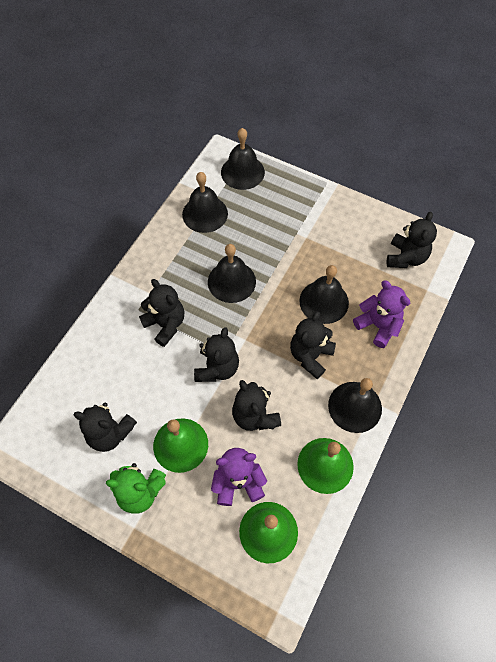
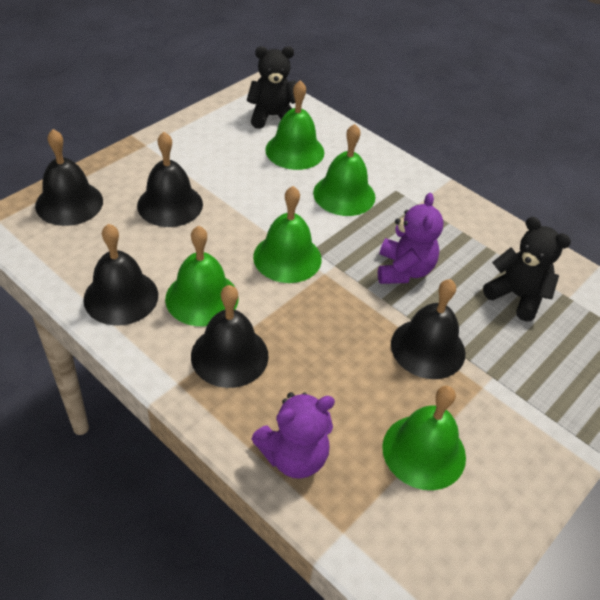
black teddy bear: 6 -> 2
green bell: 3 -> 5
green teddy bear: 1 -> 0

